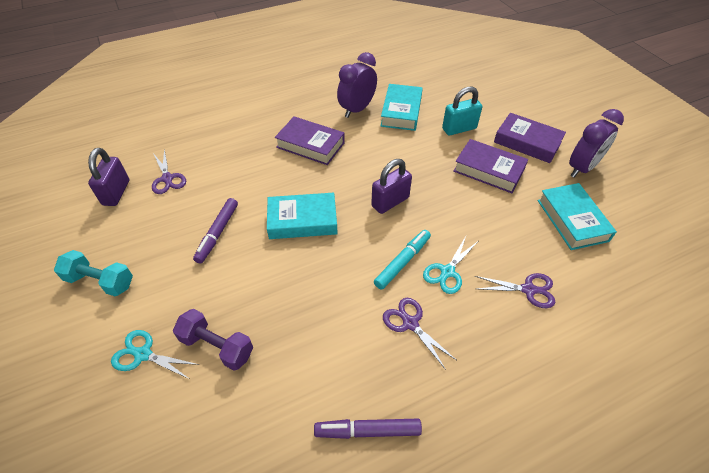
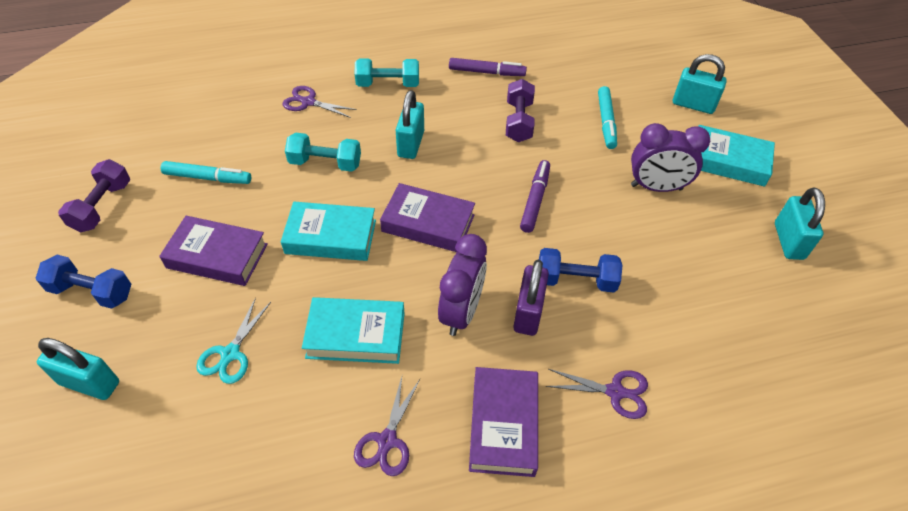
blue dumbbell: 0 -> 2
purple dumbbell: 1 -> 2
purple padlock: 2 -> 1
turquoise dumbbell: 1 -> 2
turquoise marker: 1 -> 2
turquoise padlock: 1 -> 4
turquoise scissors: 2 -> 1

